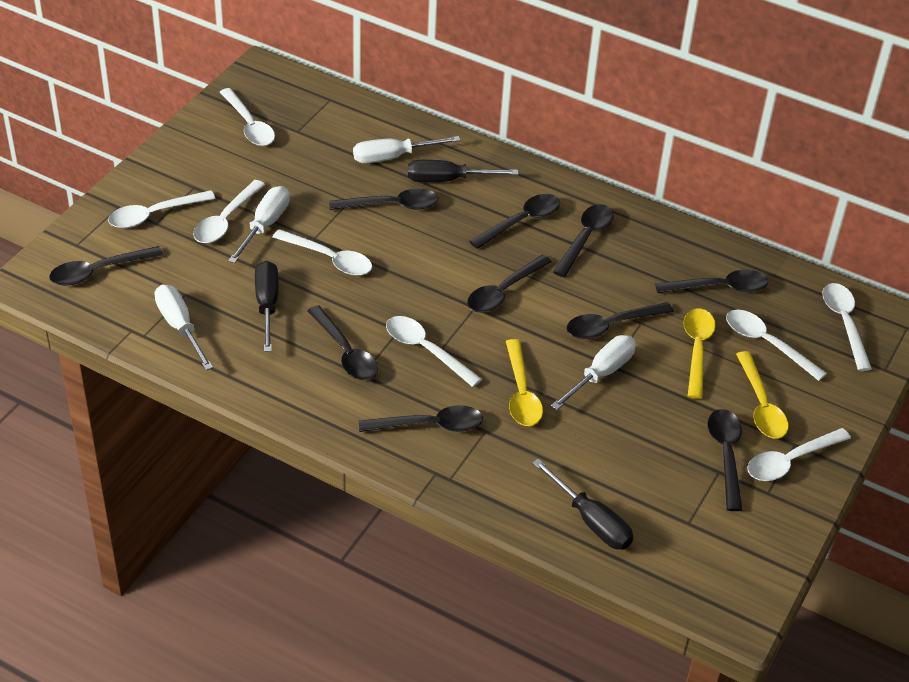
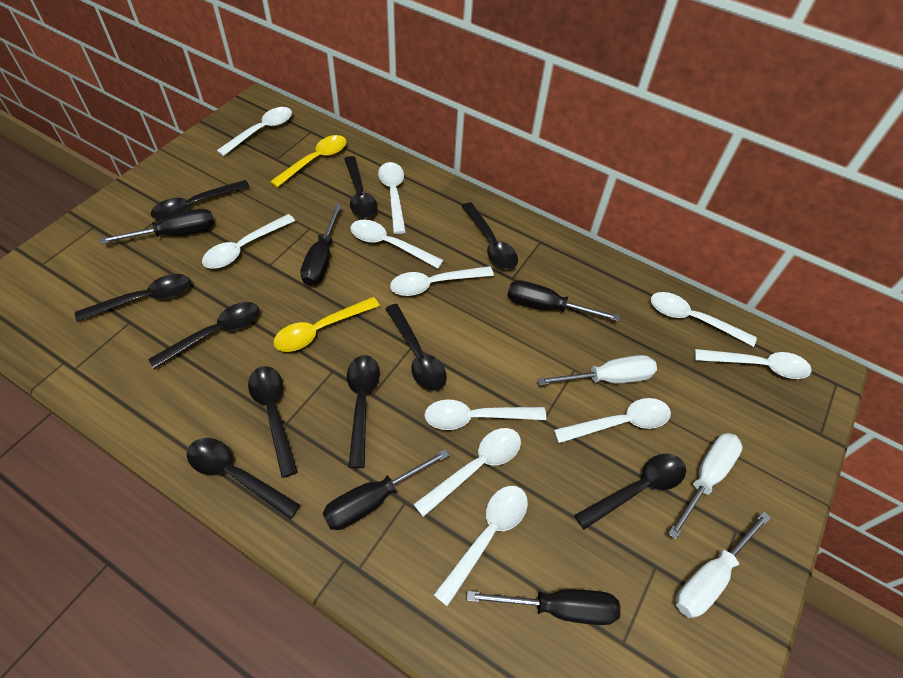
black screwdriver: 3 -> 5
white screwdriver: 4 -> 3
white spoon: 8 -> 11
yellow spoon: 3 -> 2

